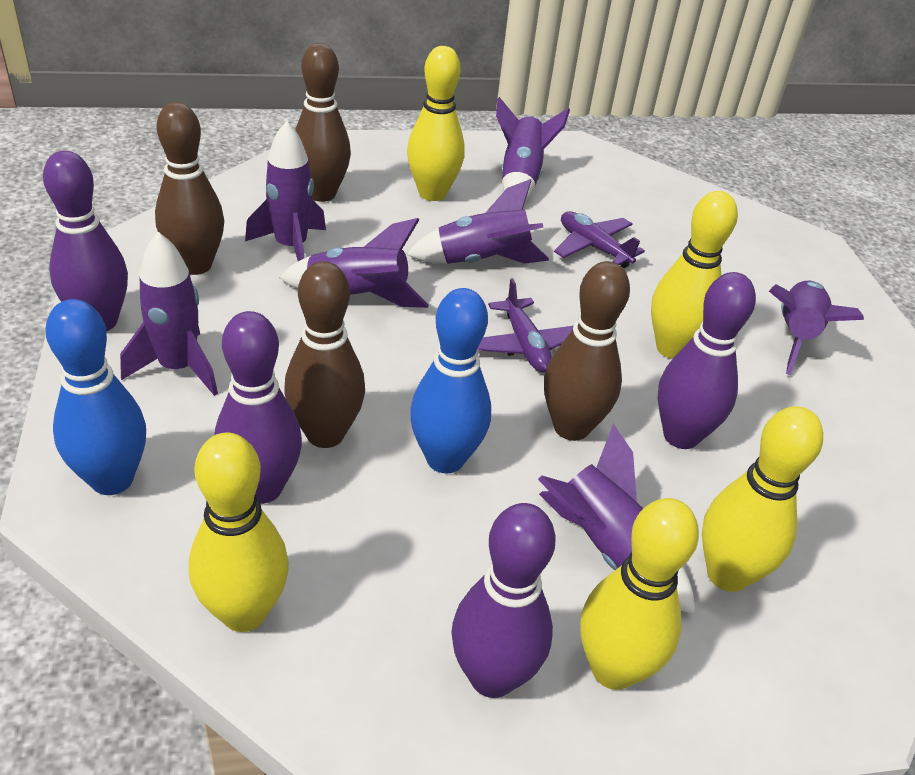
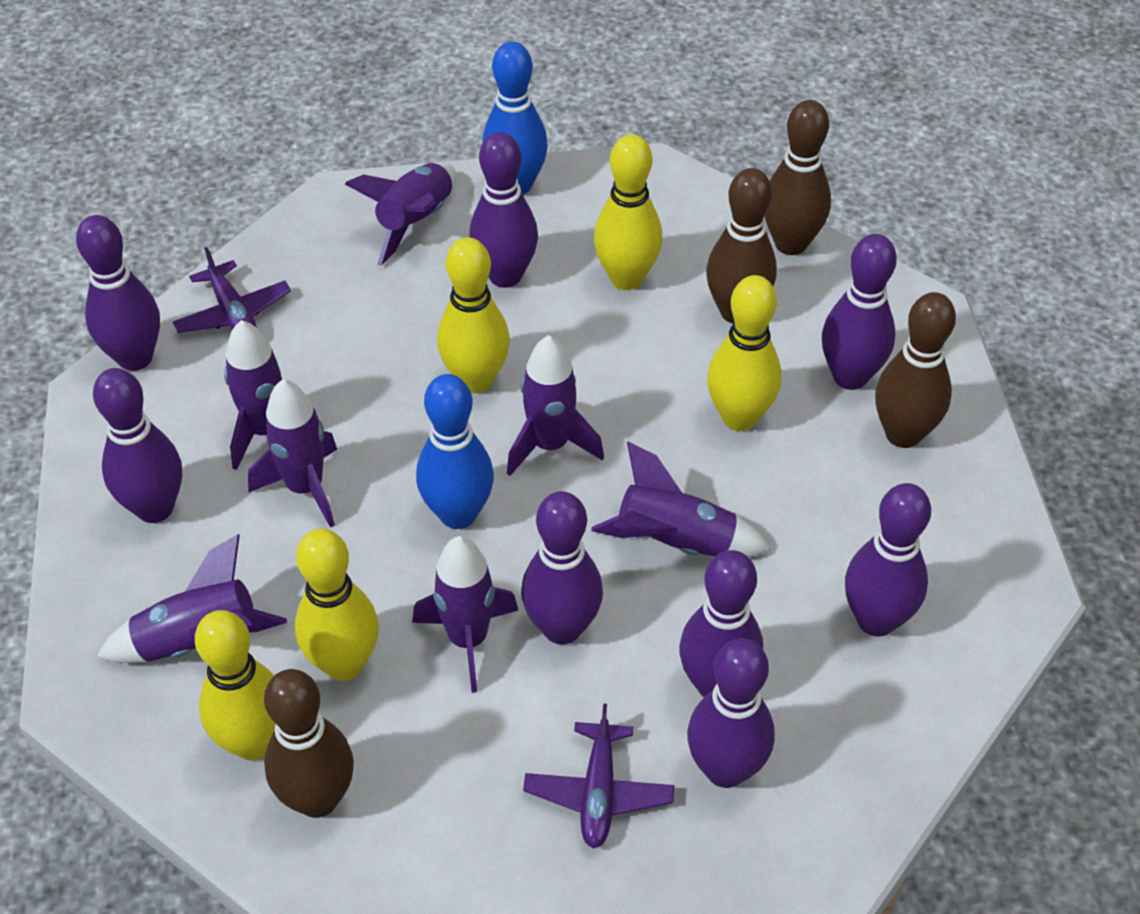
purple bowling pin: 4 -> 8

